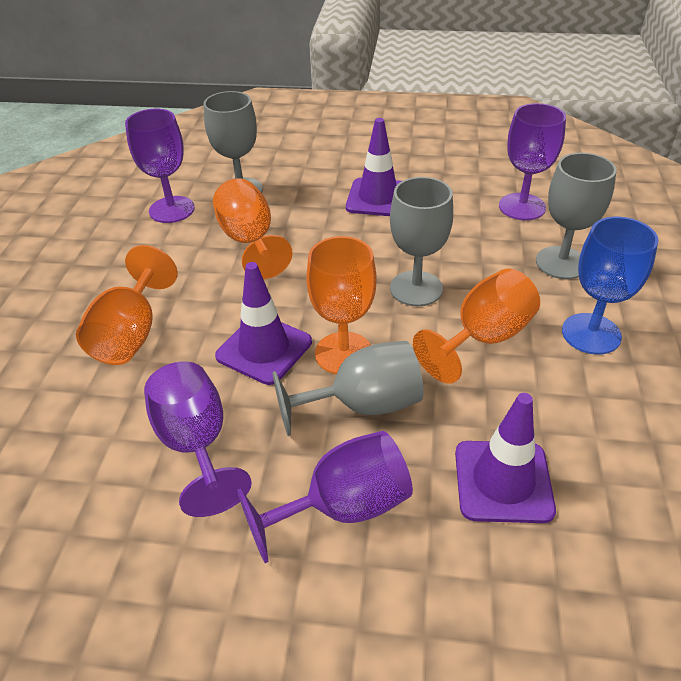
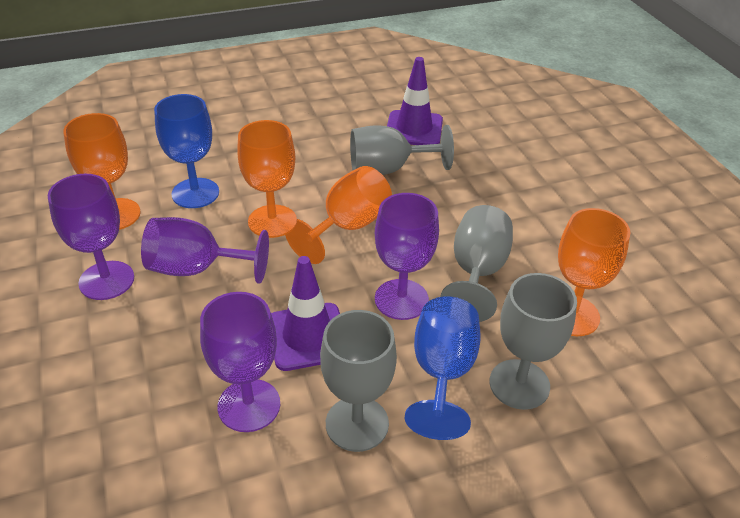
blue goblet: 1 -> 2
purple traffic cone: 3 -> 2

